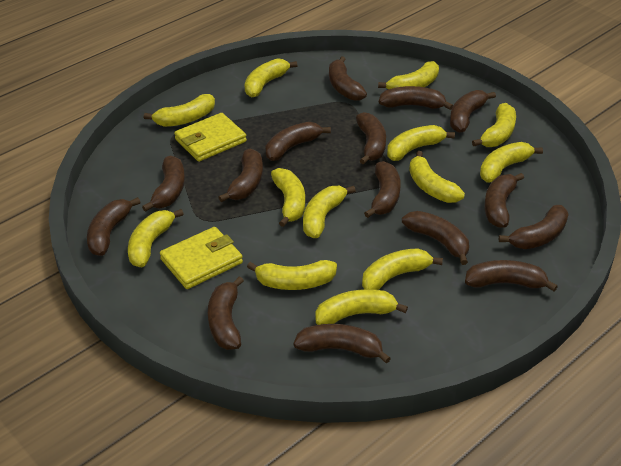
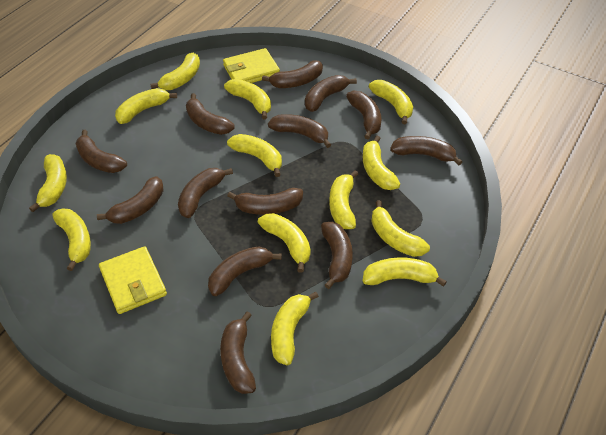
brown banana: 15 -> 13

